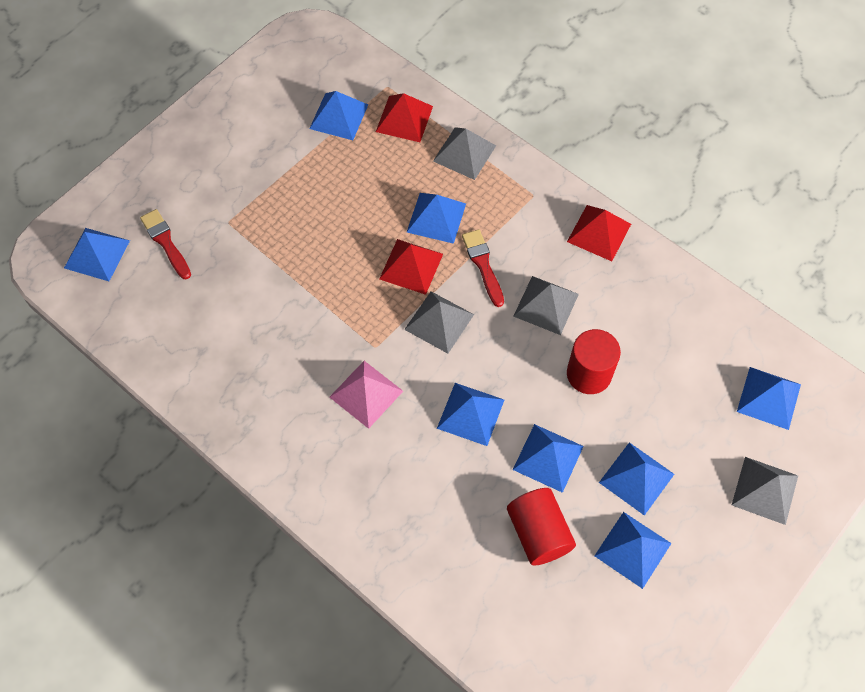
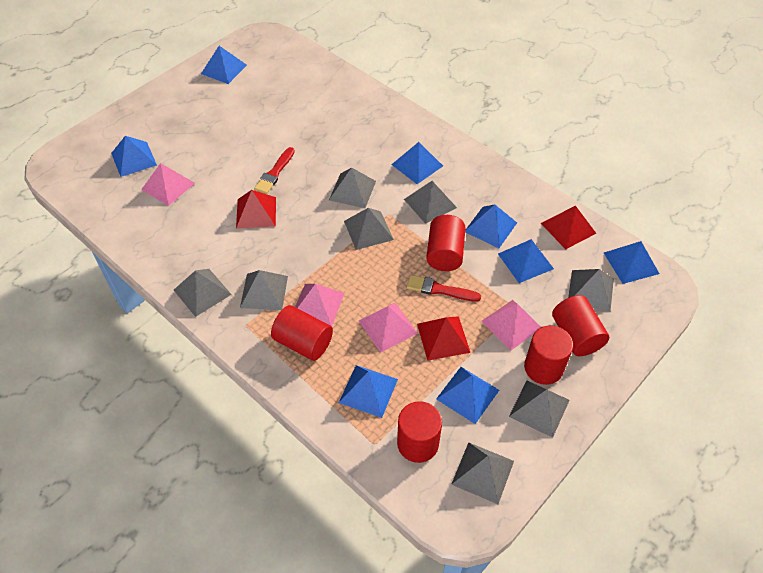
grey pyramid: 4 -> 8
pink pyramid: 1 -> 4
red cylinder: 2 -> 5

